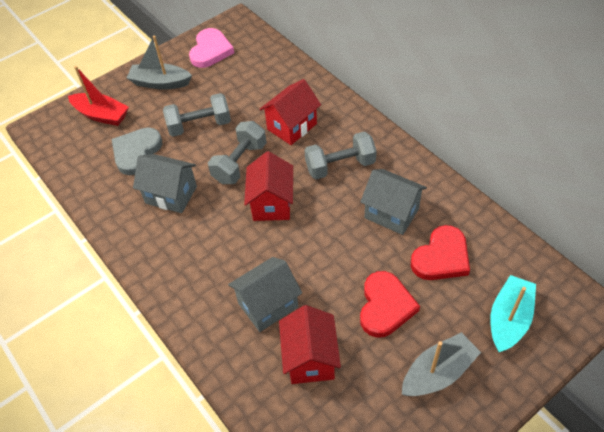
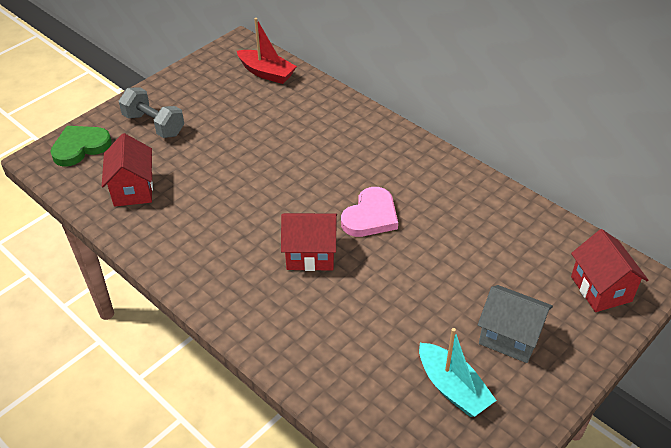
green heart: 0 -> 1
grey boat: 2 -> 0
grey dumbbell: 3 -> 1
grey heart: 1 -> 0
grey house: 3 -> 1
red heart: 2 -> 0

